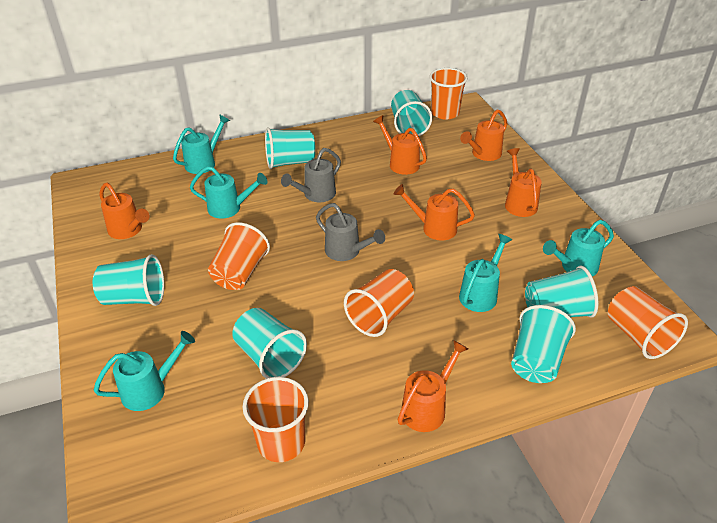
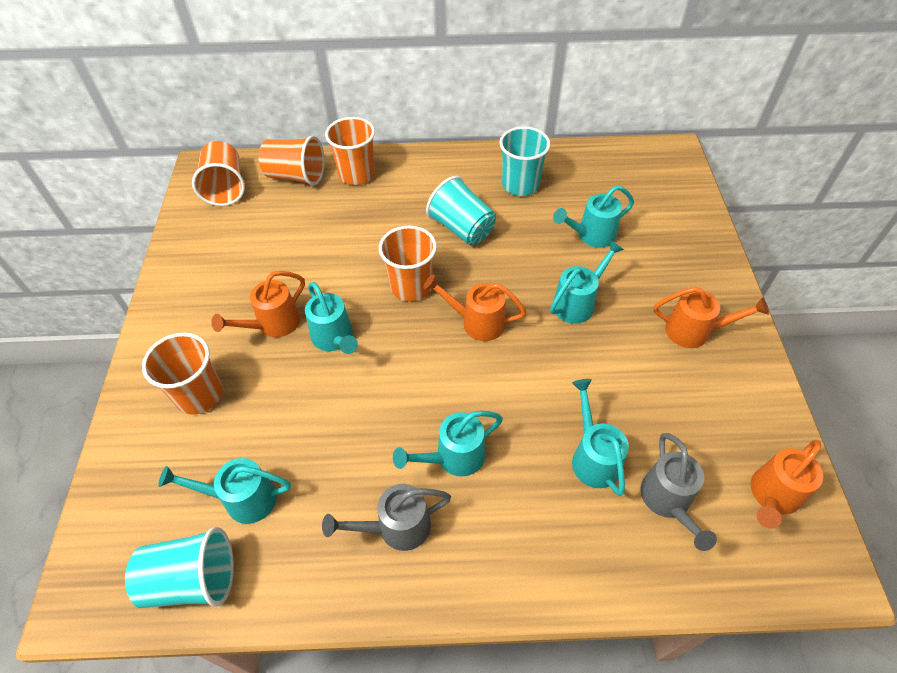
orange watering can: 6 -> 4
turquoise cup: 6 -> 3
turquoise watering can: 5 -> 6

